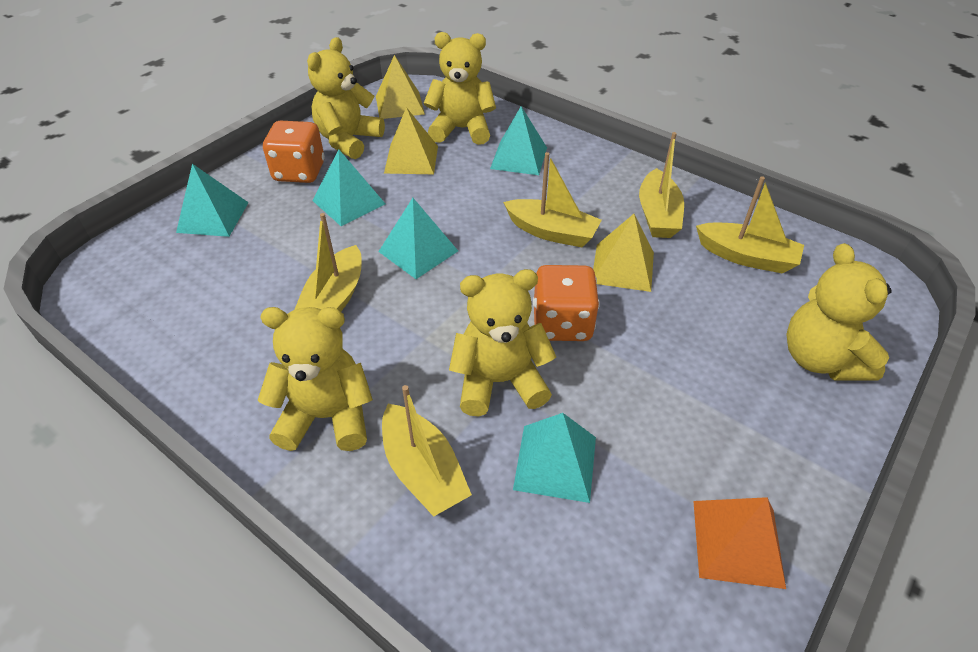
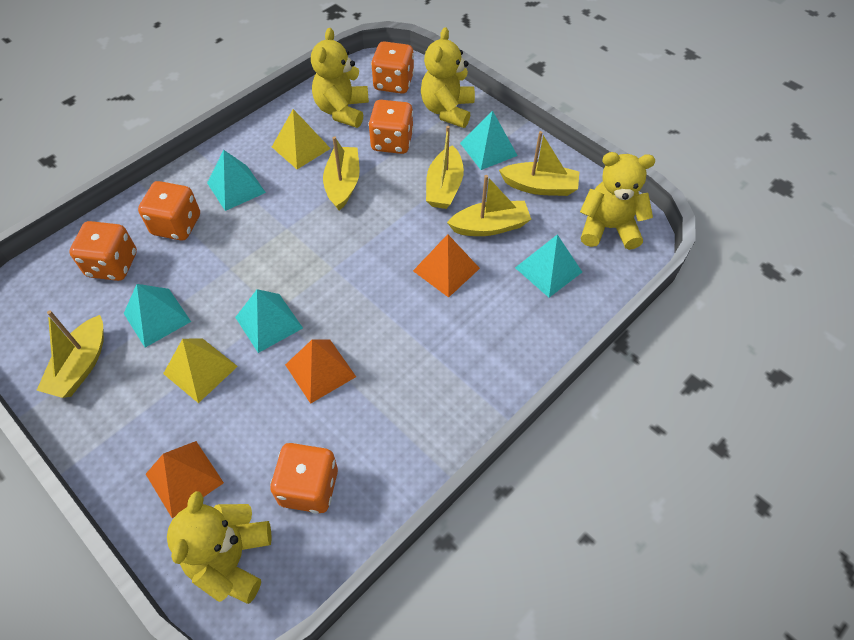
orange dice: 2 -> 5
orange pyramid: 1 -> 3
yellow pyramid: 3 -> 2
yellow teddy bear: 5 -> 4

